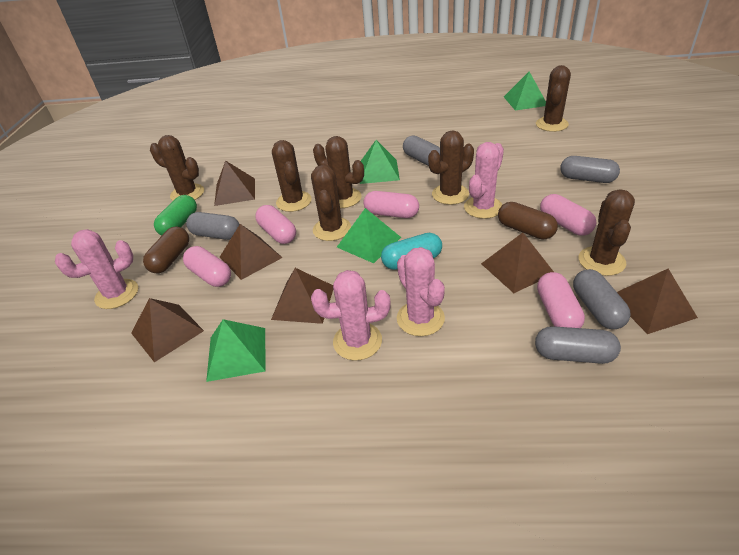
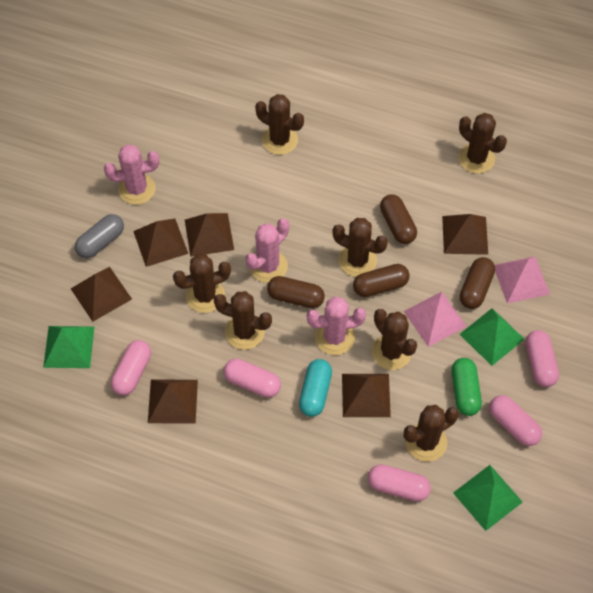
brown capsule: 2 -> 4
green pyramid: 4 -> 3
grey capsule: 5 -> 1
pink cactus: 4 -> 3
pink pyramid: 0 -> 2

